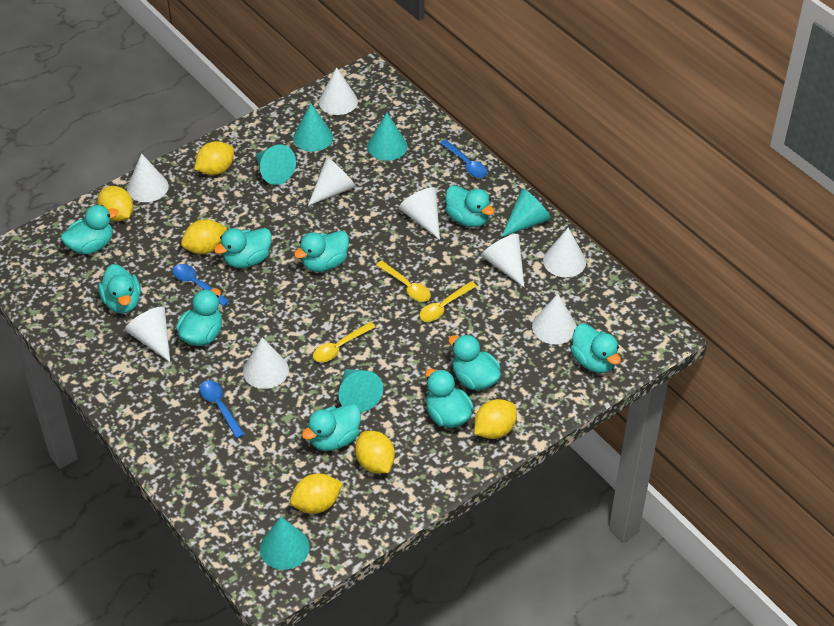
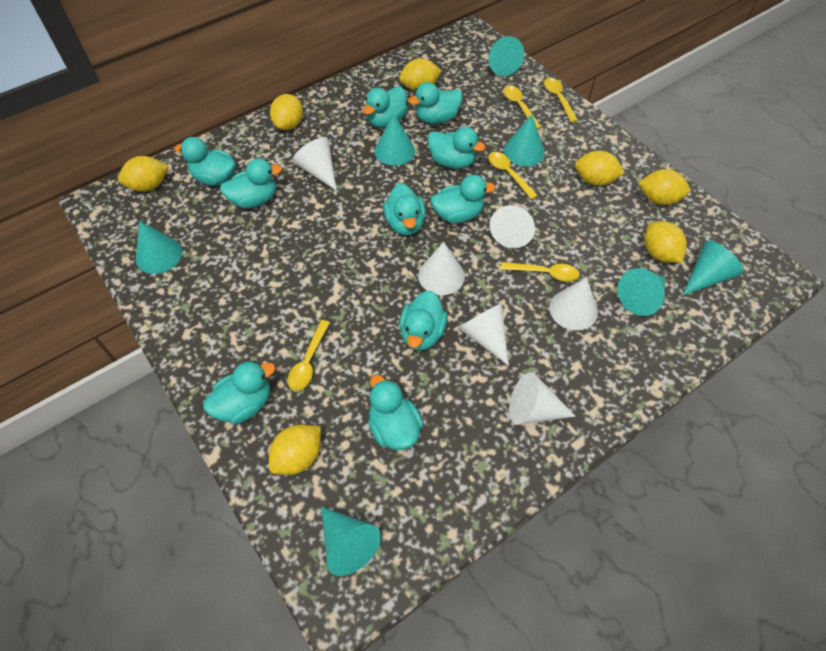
blue spoon: 3 -> 0
turquoise cone: 6 -> 7
white cone: 9 -> 6
yellow lemon: 6 -> 7
yellow spoon: 3 -> 5

